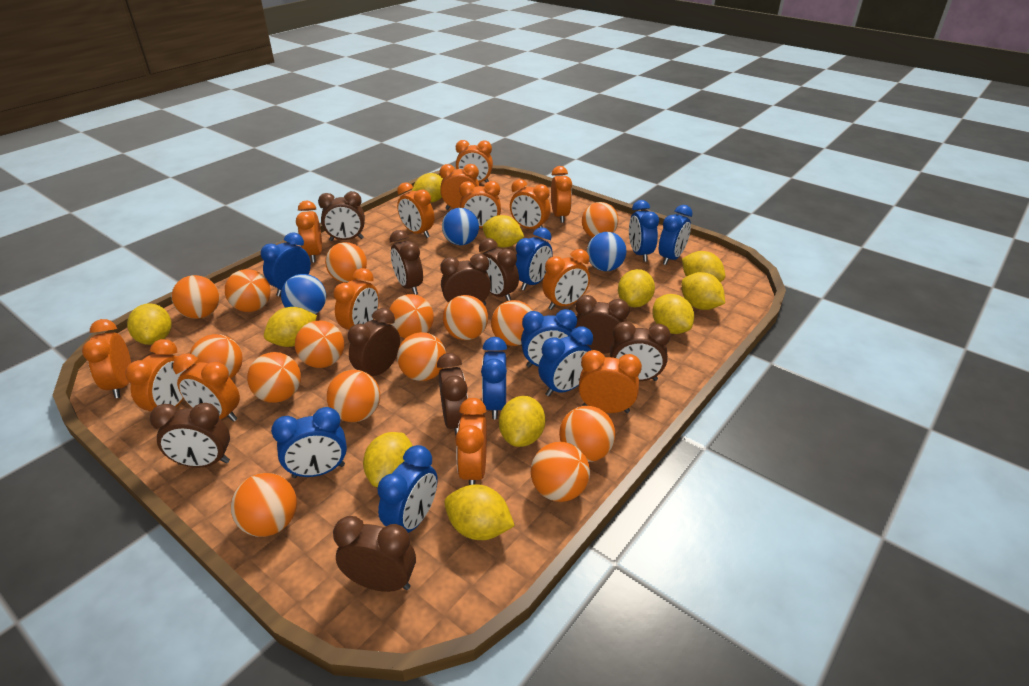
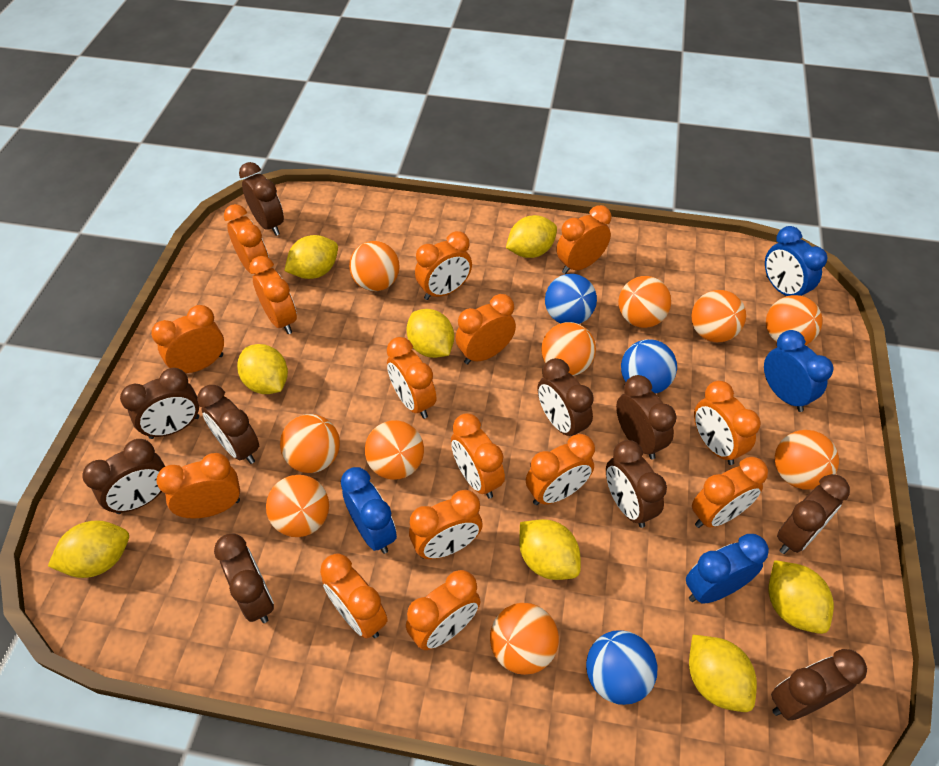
blue clock: 9 -> 4
orange ball: 15 -> 10
orange clock: 14 -> 15
yellow lemon: 11 -> 8

